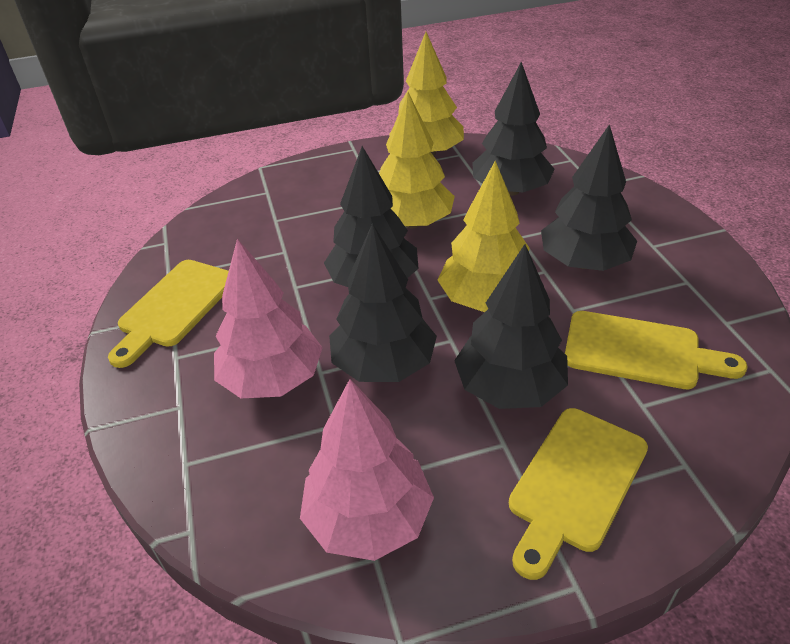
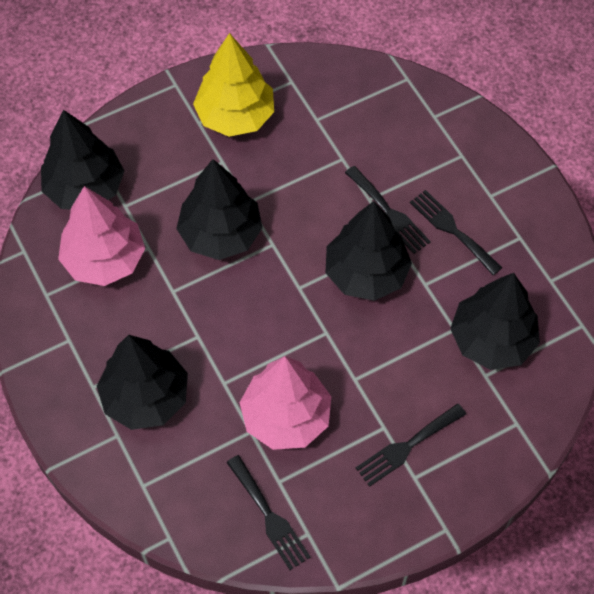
black fork: 0 -> 4
yellow cutting board: 3 -> 0
yellow tree: 3 -> 1

